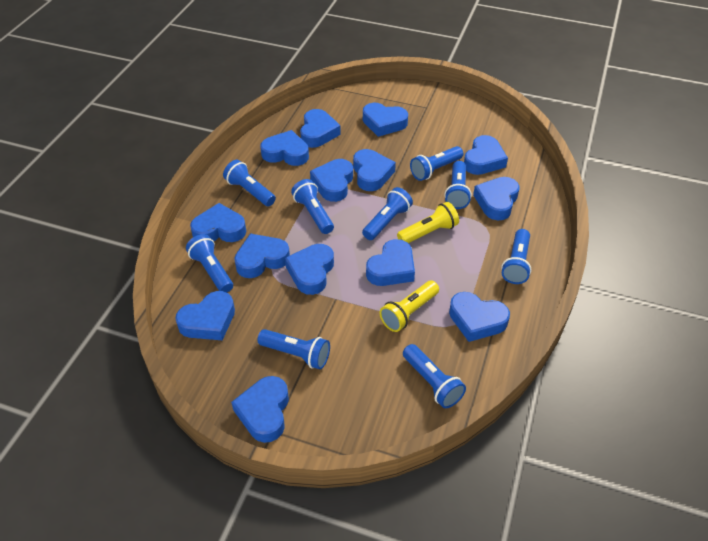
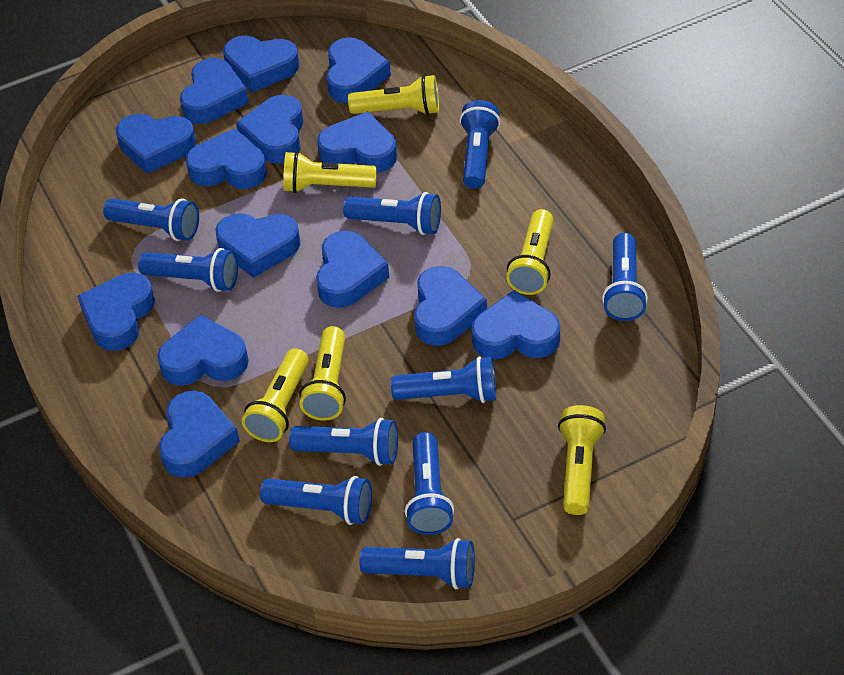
blue flashlight: 9 -> 10
yellow flashlight: 2 -> 6

